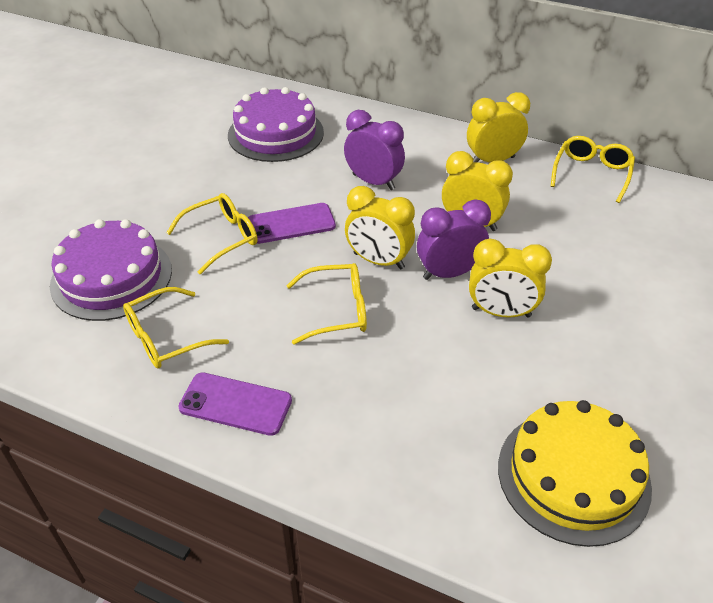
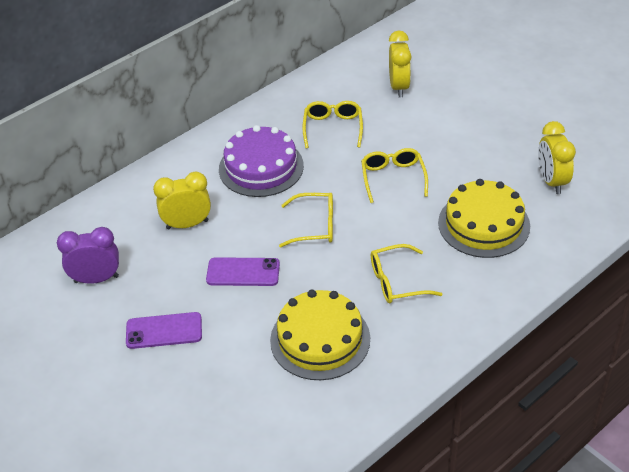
purple cake: 2 -> 1
purple clock: 2 -> 1
yellow cake: 1 -> 2
yellow clock: 4 -> 3

